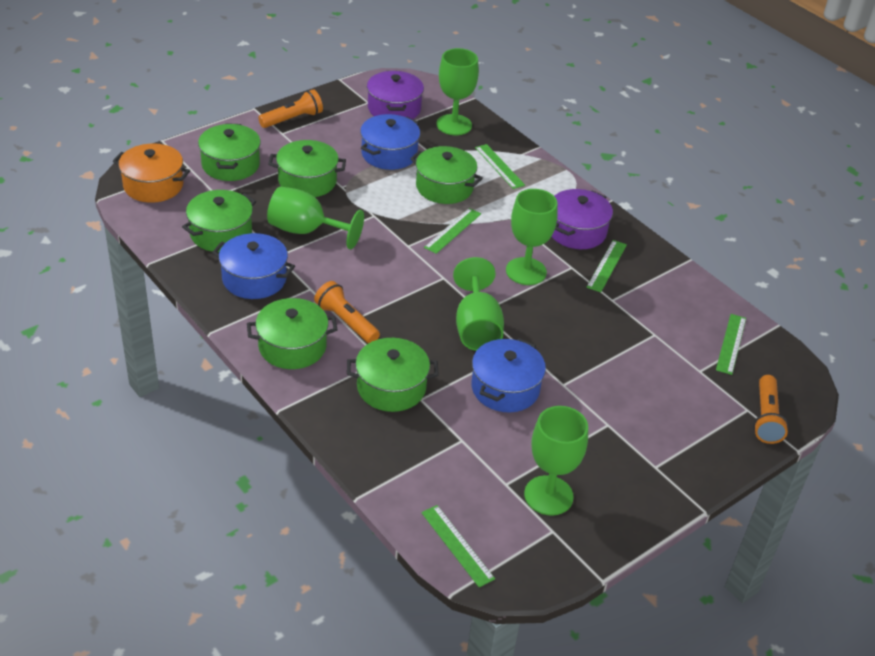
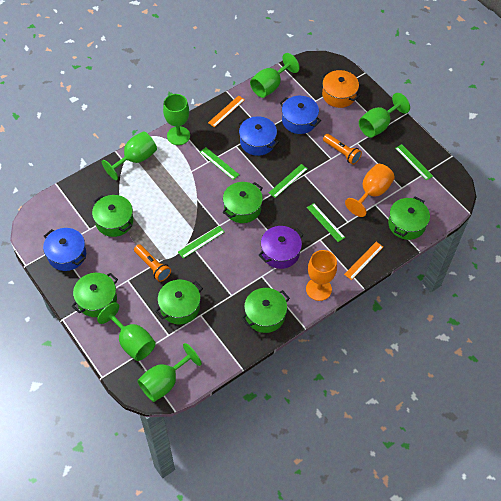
green goblet: 5 -> 6
orange flashlight: 3 -> 2
orange goblet: 0 -> 2
orange ruler: 0 -> 2
purple pot: 2 -> 1

